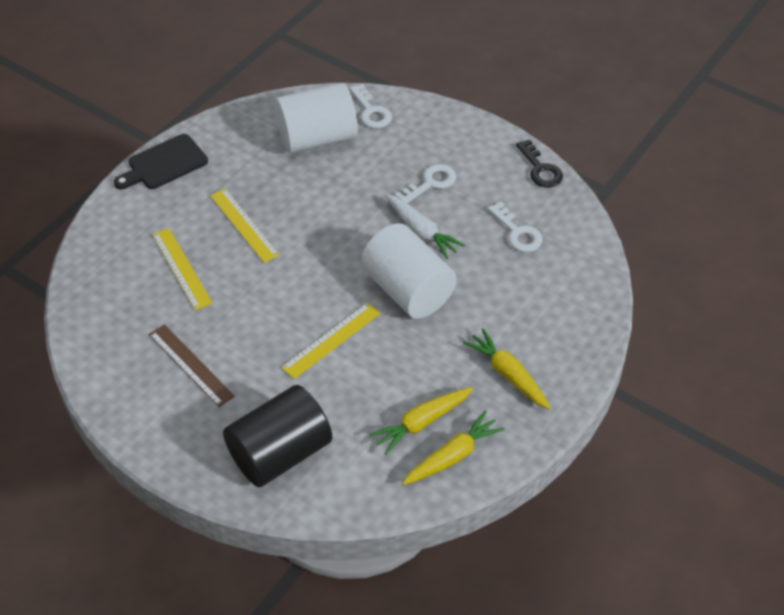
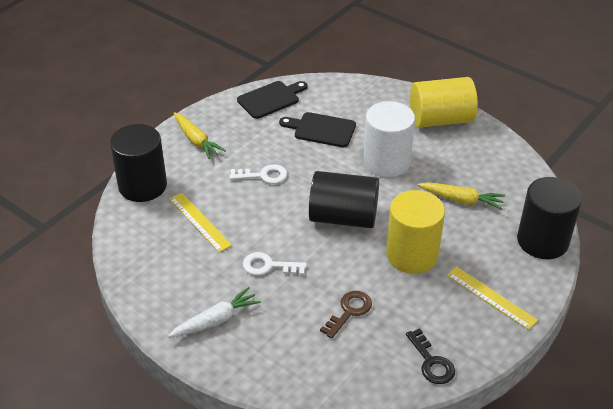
black cutting board: 1 -> 2
black cylinder: 1 -> 3
brown key: 0 -> 1
brown ruler: 1 -> 0
white cylinder: 2 -> 1
white key: 3 -> 2
yellow carrot: 3 -> 2
yellow cylinder: 0 -> 2
yellow ruler: 3 -> 2

